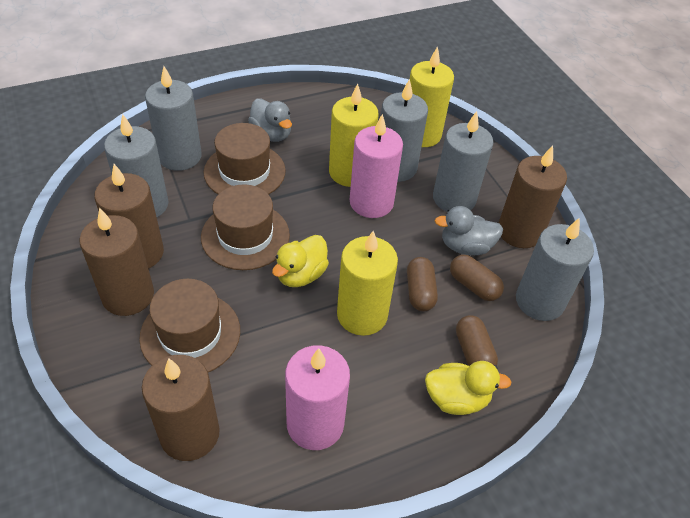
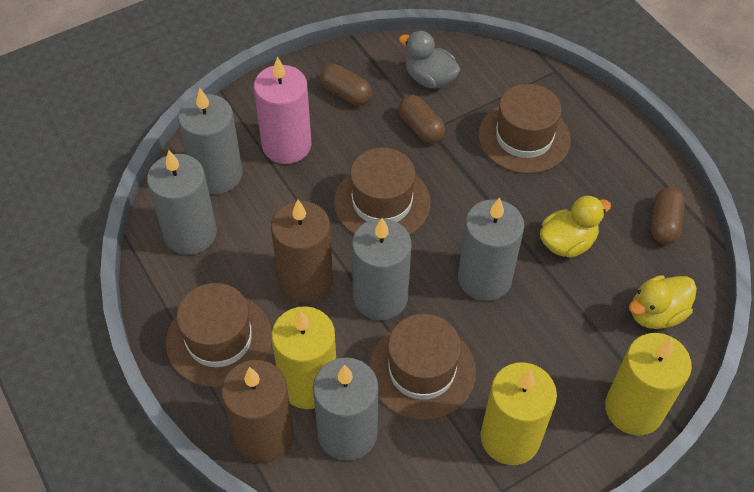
brown candle: 4 -> 2
brown hat: 3 -> 4
grey duck: 2 -> 1
pink candle: 2 -> 1

